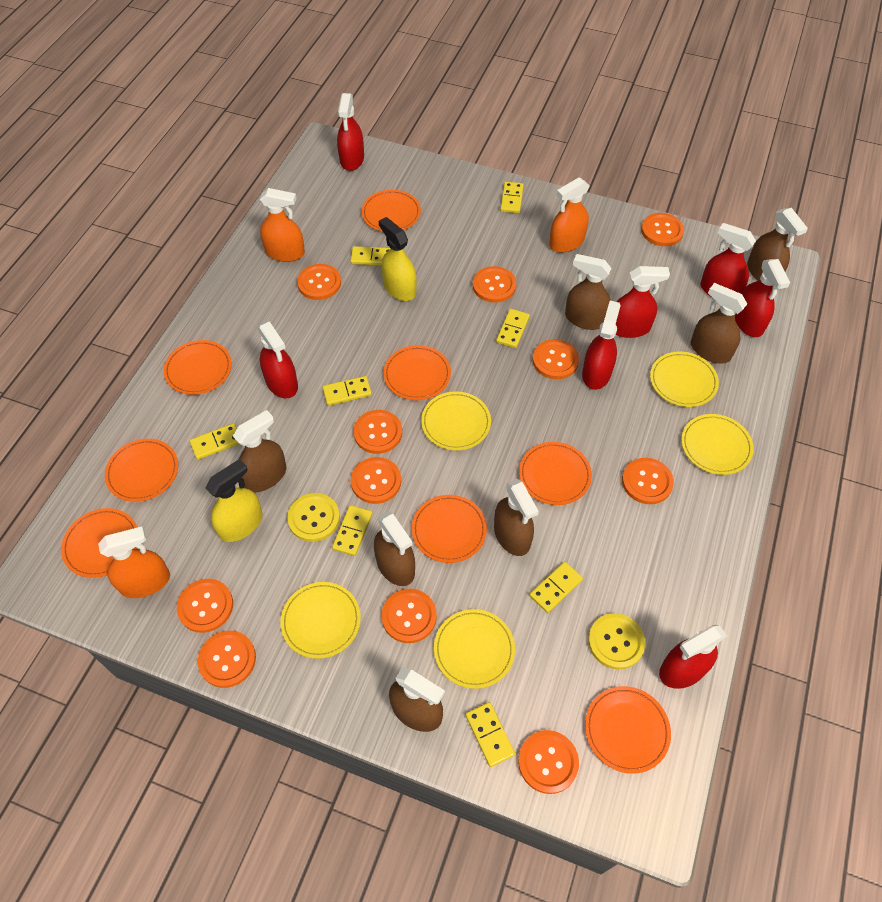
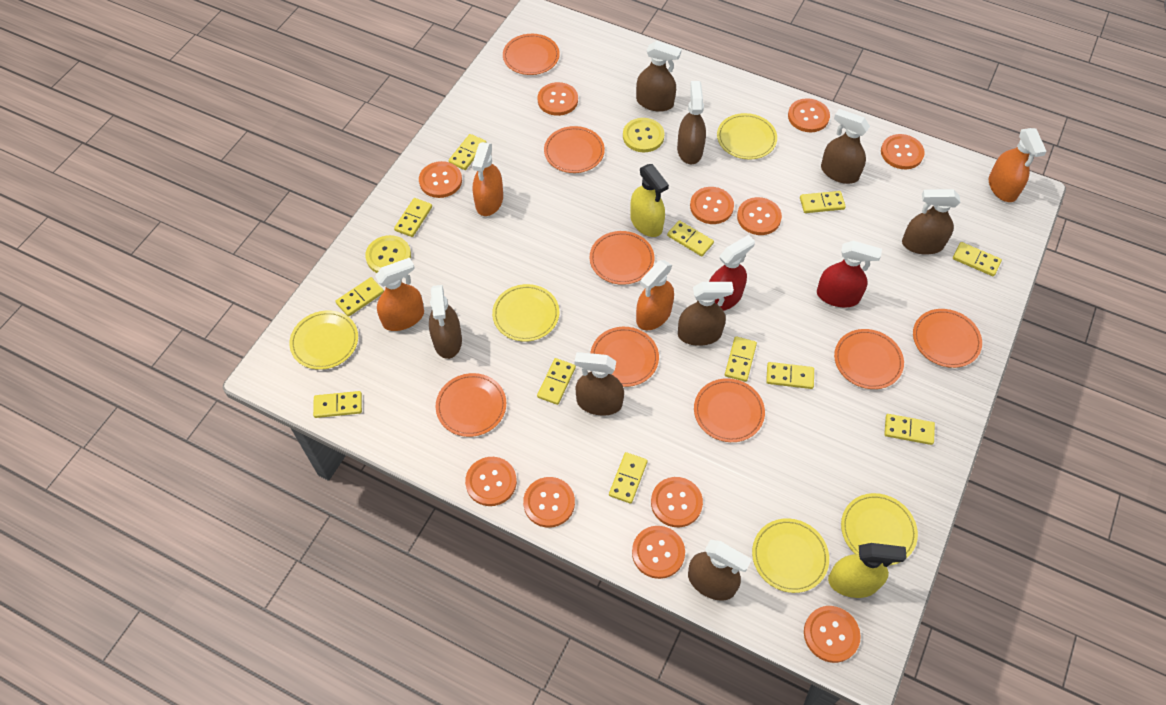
brown spray bottle: 7 -> 8
orange spray bottle: 3 -> 4
red spray bottle: 7 -> 2
yellow domino: 8 -> 12

